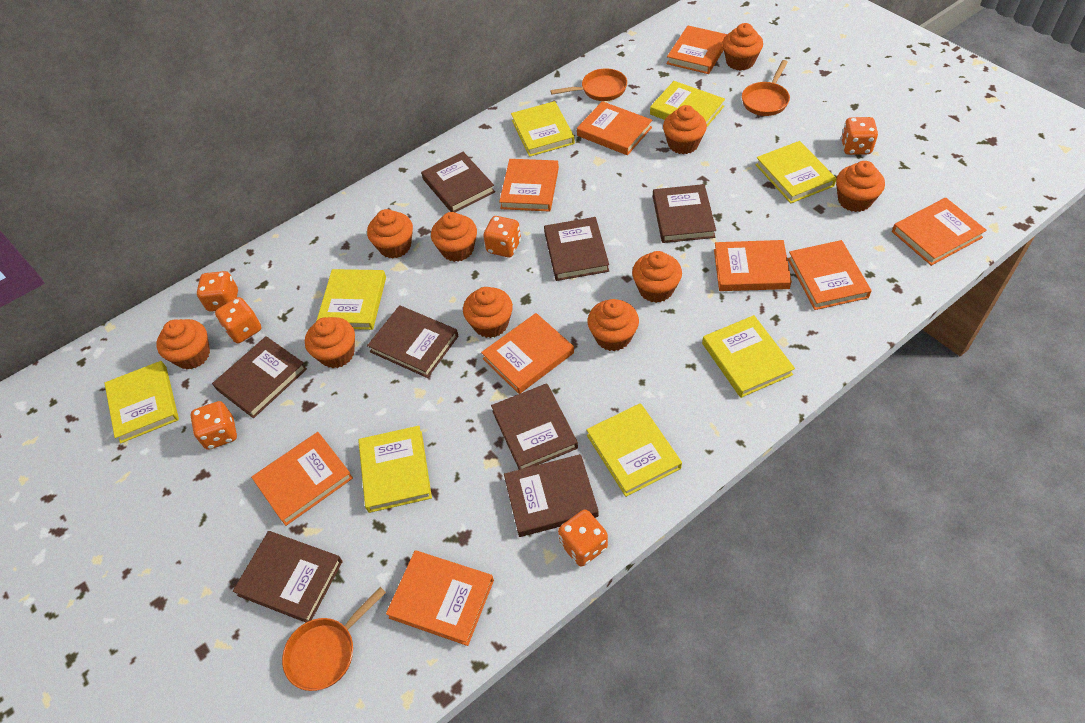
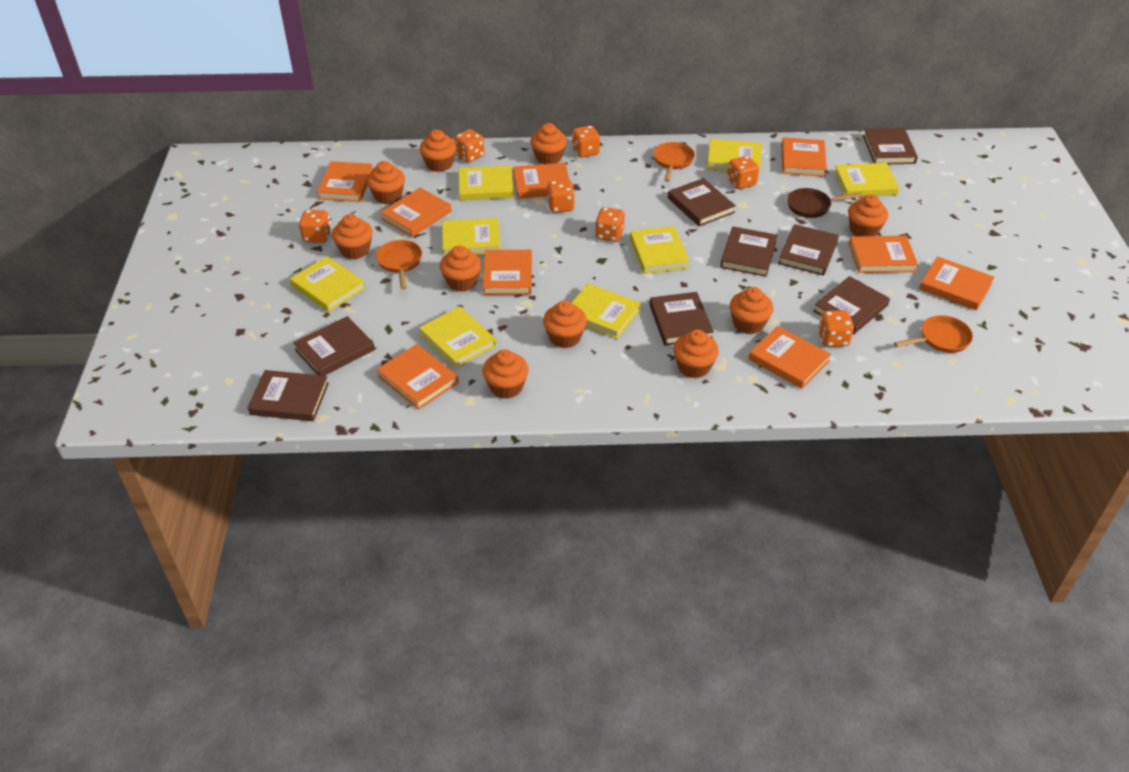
brown pan: 0 -> 1
orange dice: 6 -> 7

